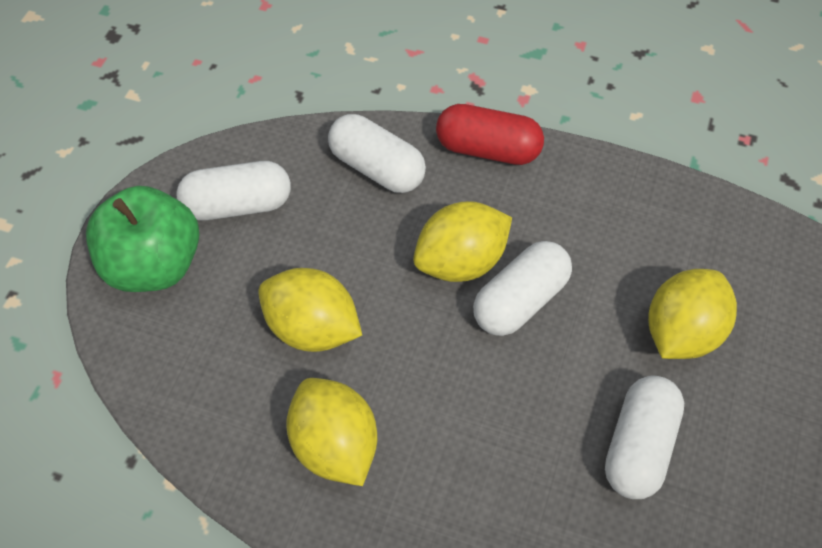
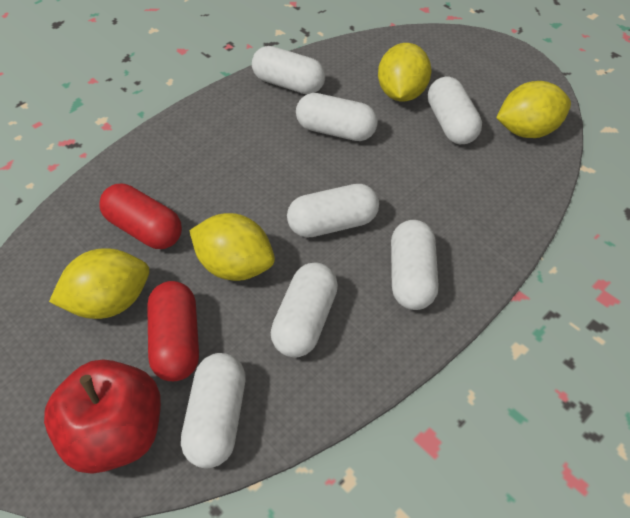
green apple: 1 -> 0
red apple: 0 -> 1
red capsule: 1 -> 2
white capsule: 4 -> 7

